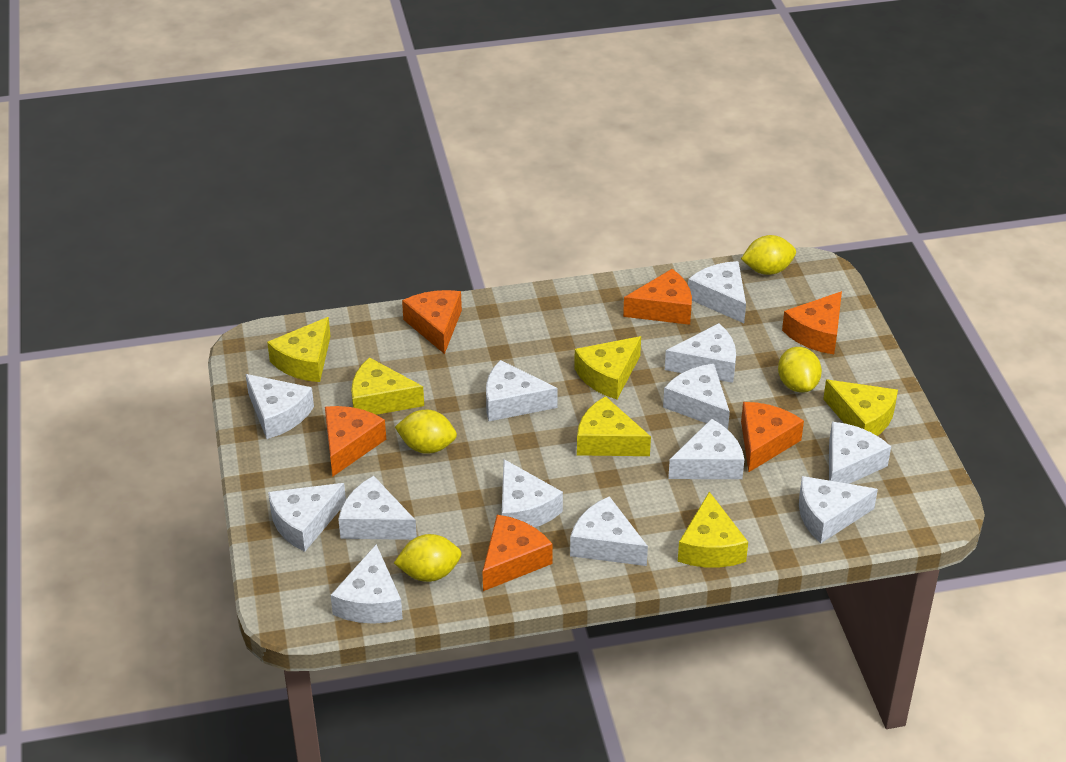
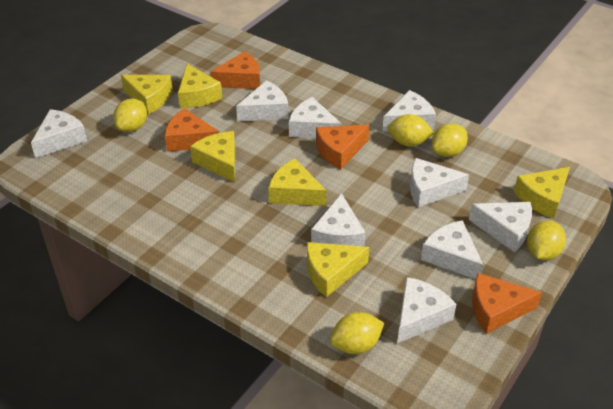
orange cheese: 6 -> 4
white cheese: 13 -> 9
yellow lemon: 4 -> 5

